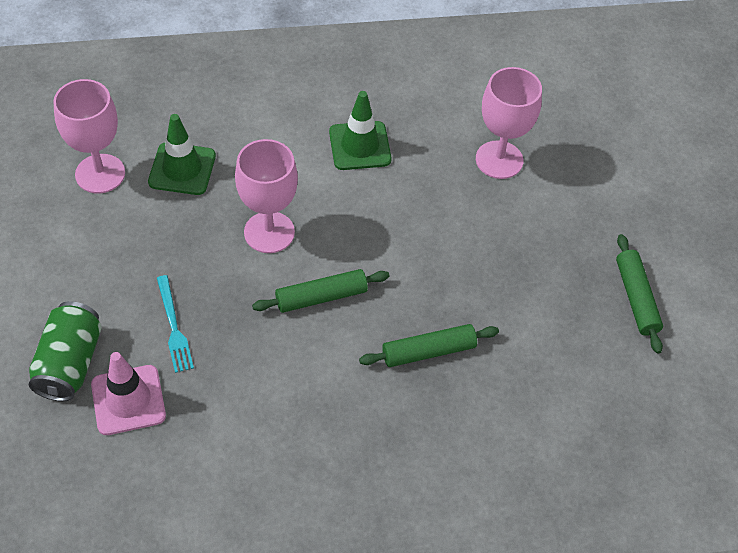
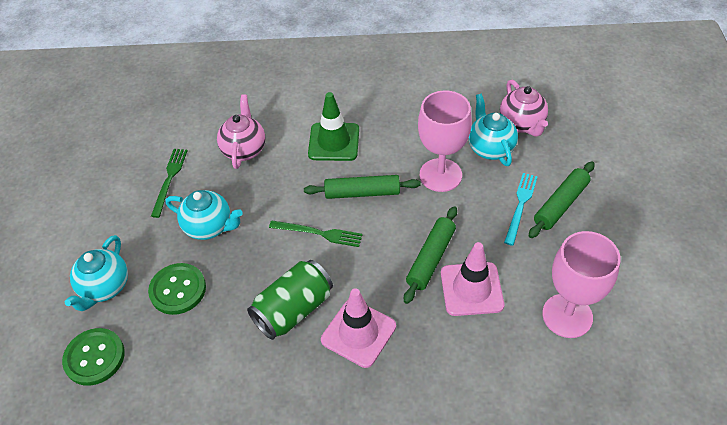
green button: 0 -> 2
green fork: 0 -> 2
green traffic cone: 2 -> 1
pink goblet: 3 -> 2
pink teapot: 0 -> 2
pink traffic cone: 1 -> 2
turquoise teapot: 0 -> 3

